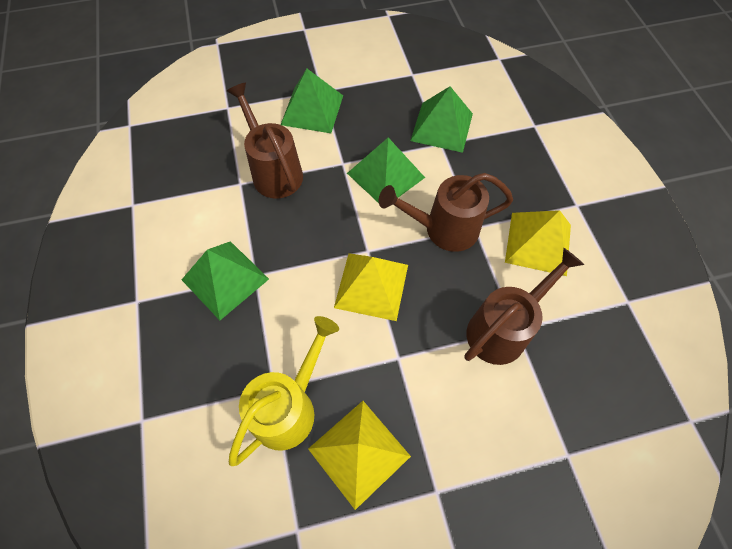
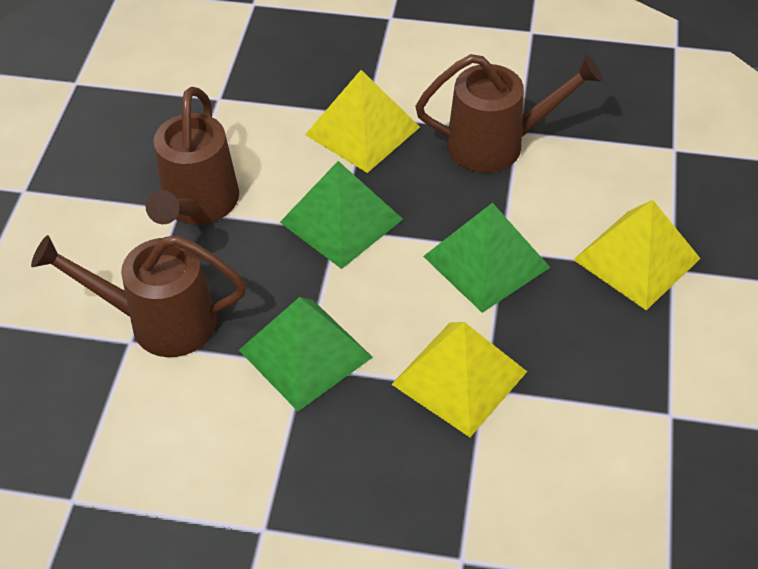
green pyramid: 4 -> 3
yellow watering can: 1 -> 0

